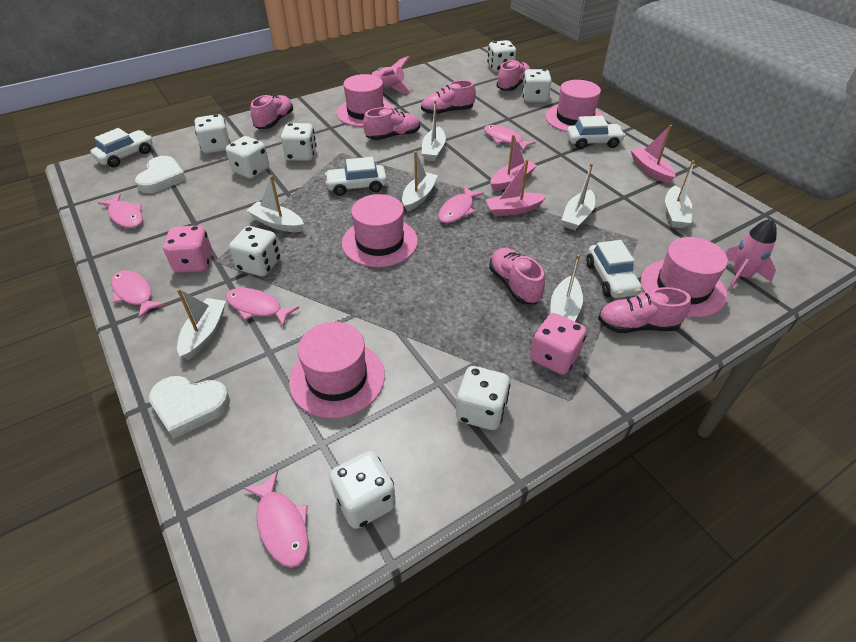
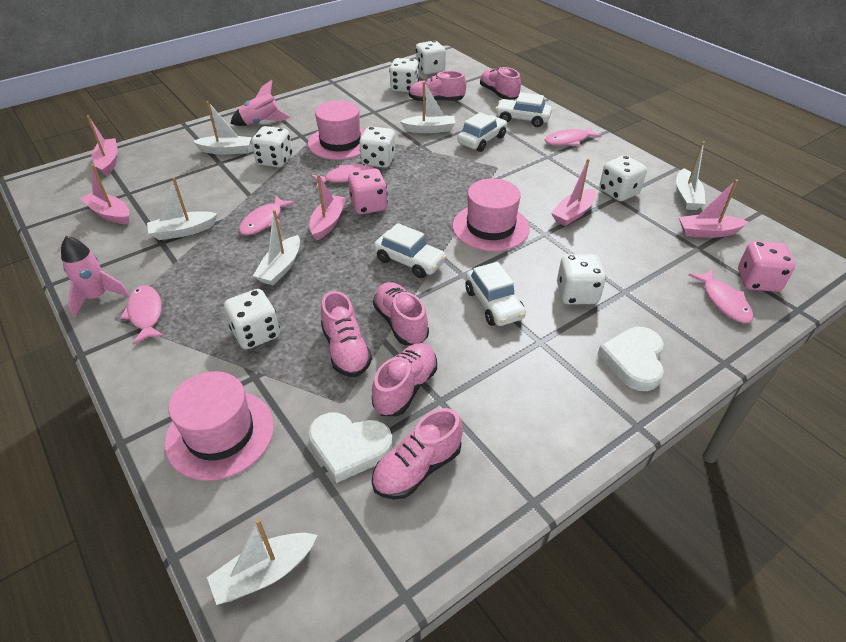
pink boat: 3 -> 5
pink fish: 6 -> 5
pink hat: 5 -> 3
white boat: 7 -> 6
white dice: 8 -> 7

